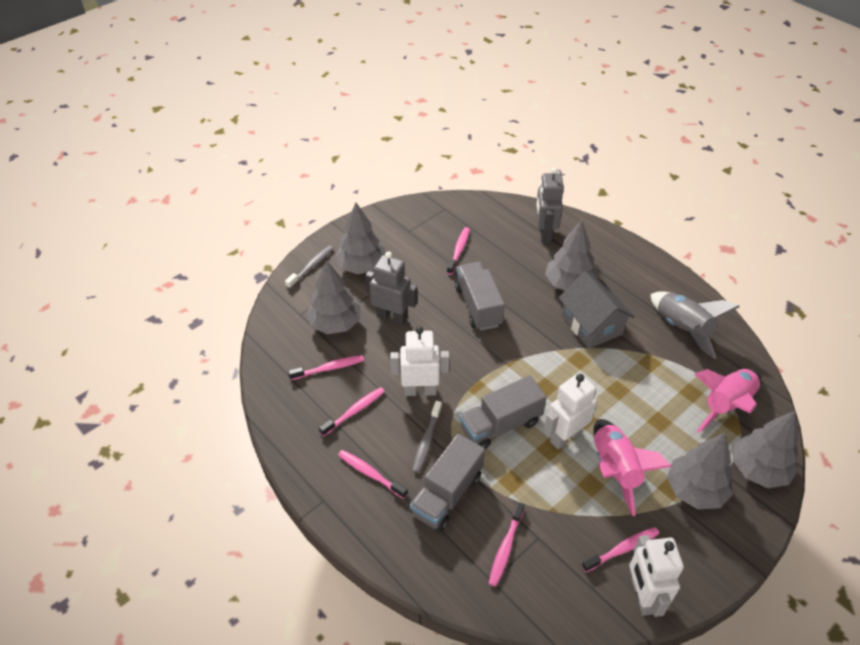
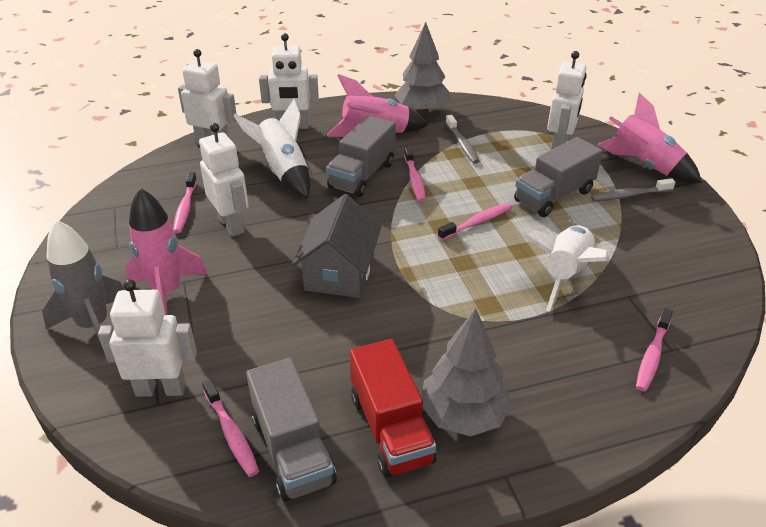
grey robot: 2 -> 0
grey tree: 5 -> 2
pink rocket: 2 -> 3
pink toothbrush: 6 -> 5
red truck: 0 -> 1
white robot: 3 -> 5
white rocket: 0 -> 2

